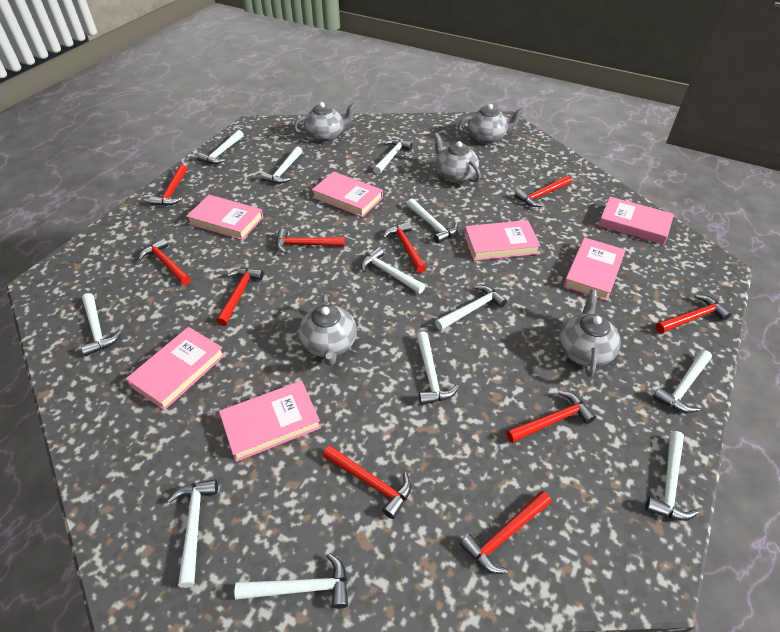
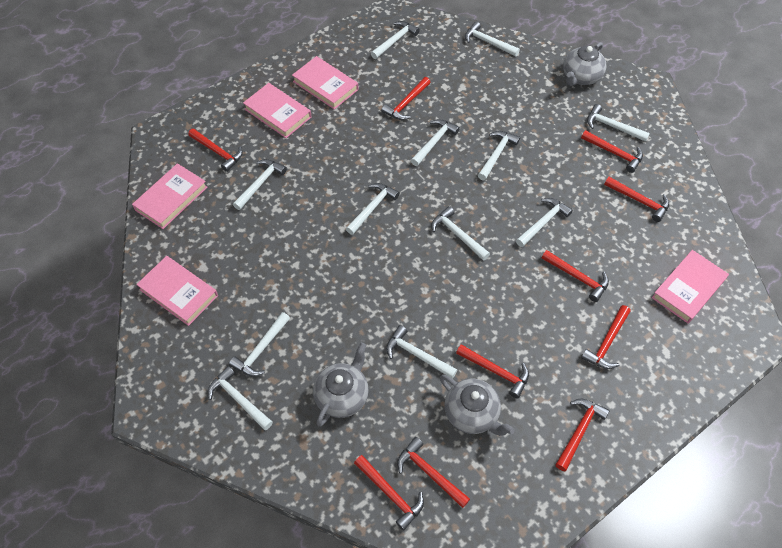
grey teapot: 5 -> 3
pink book: 7 -> 5

